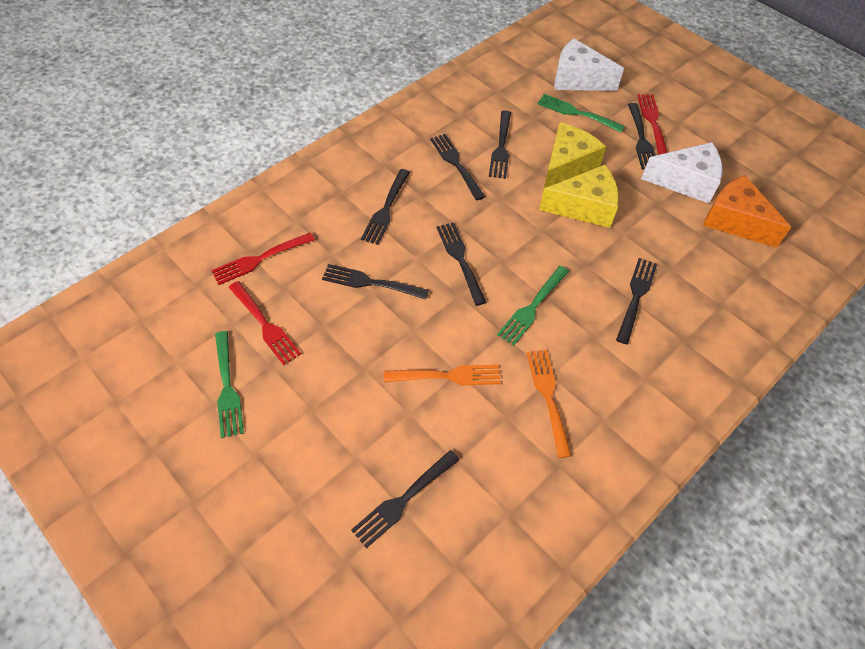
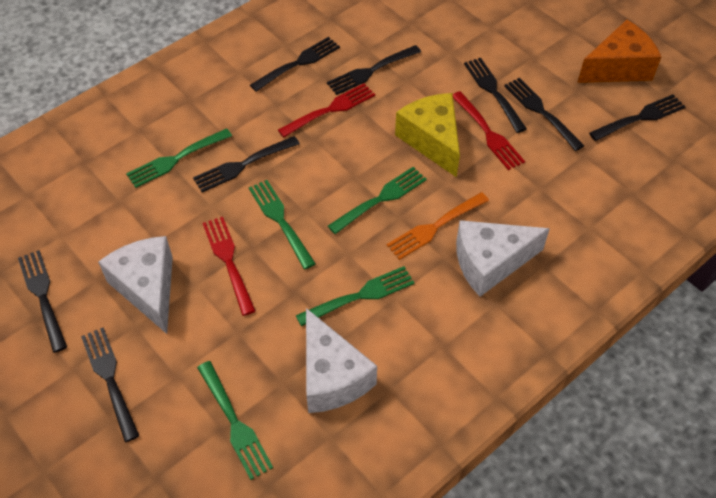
green fork: 3 -> 5
orange fork: 2 -> 1
white cheese: 2 -> 3
yellow cheese: 2 -> 1

